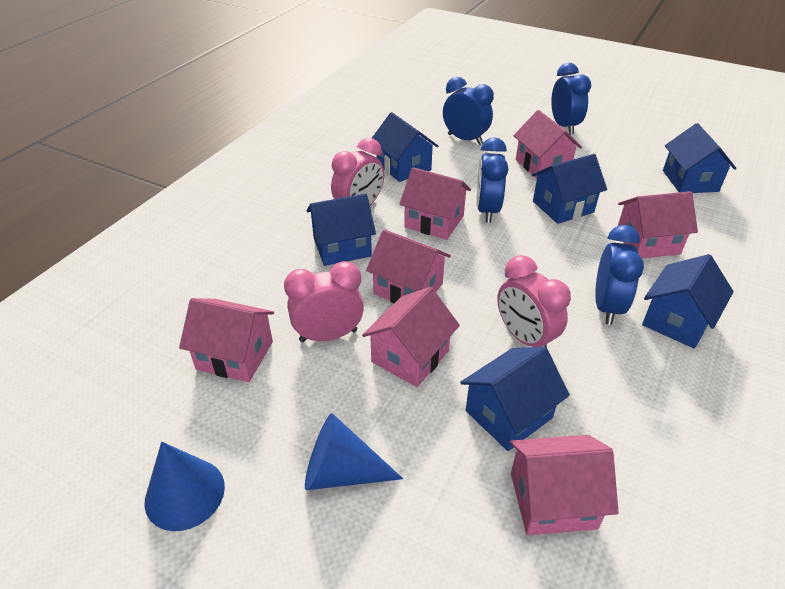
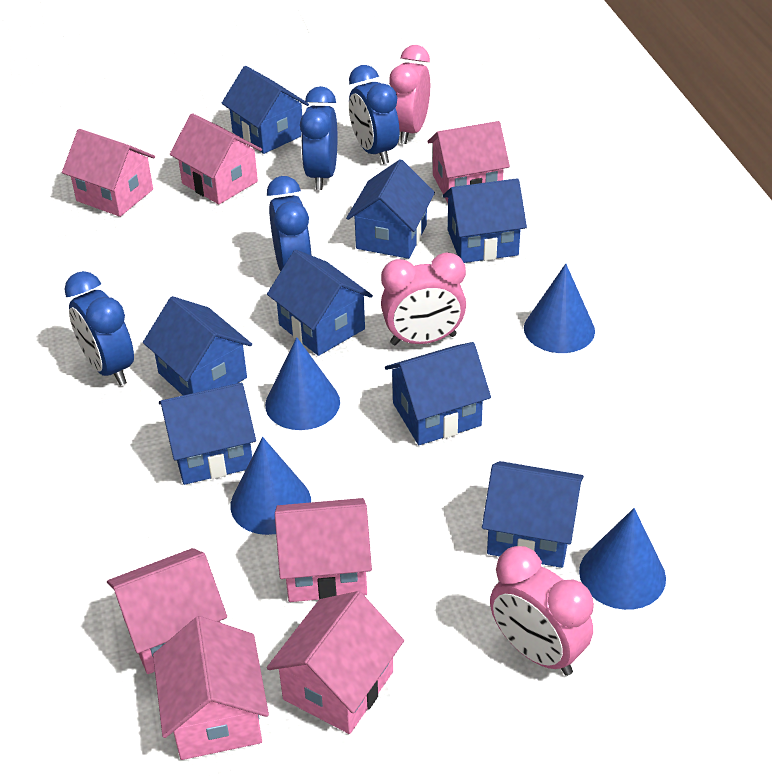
blue cone: 2 -> 4
blue house: 6 -> 8

